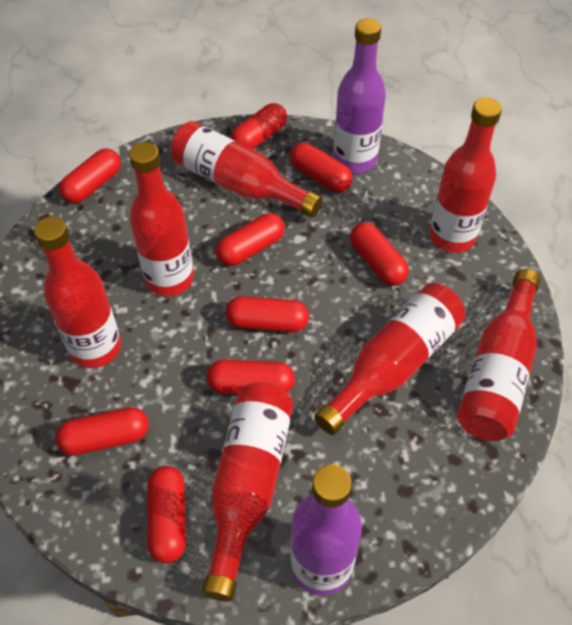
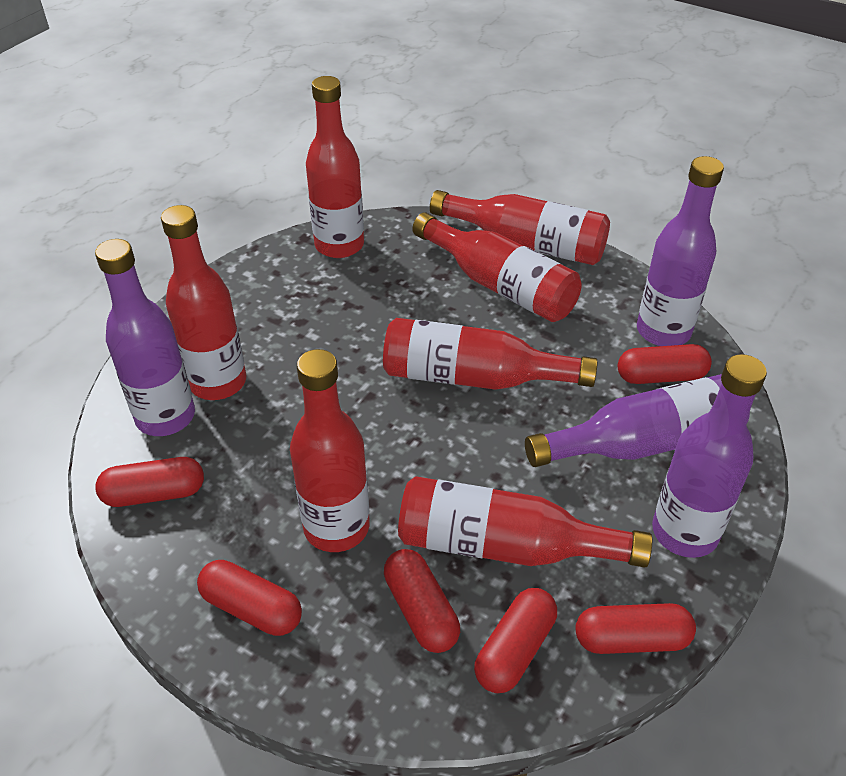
purple bottle: 2 -> 4
red capsule: 9 -> 6

